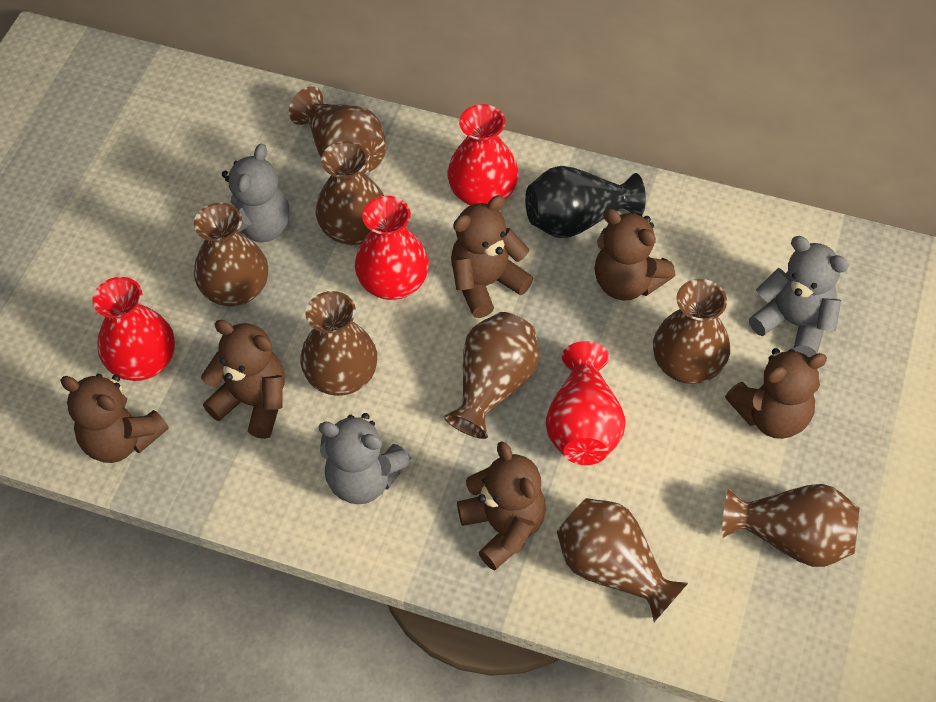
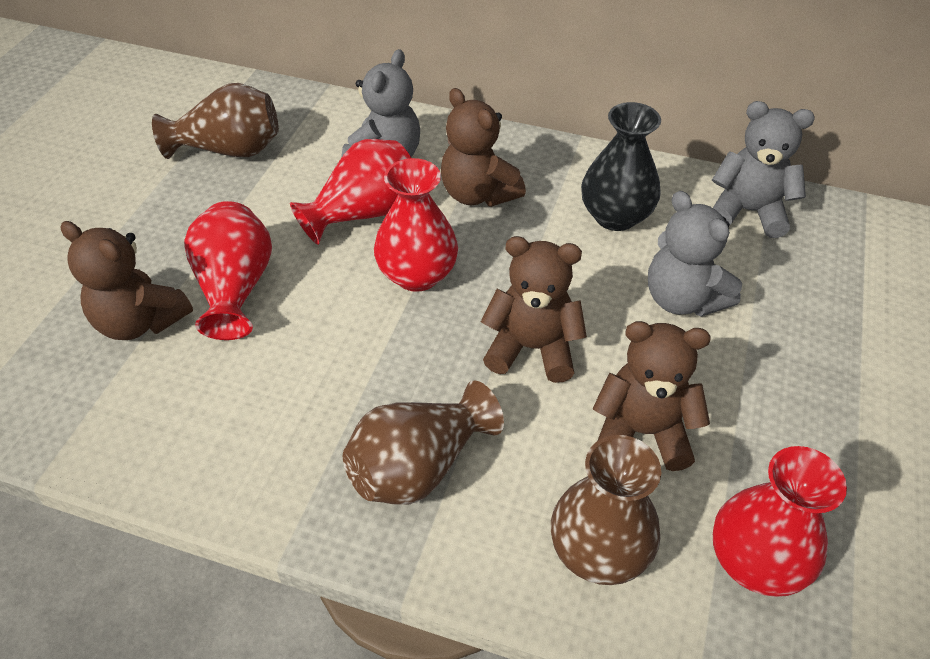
brown teddy bear: 6 -> 4
brown vase: 8 -> 3

